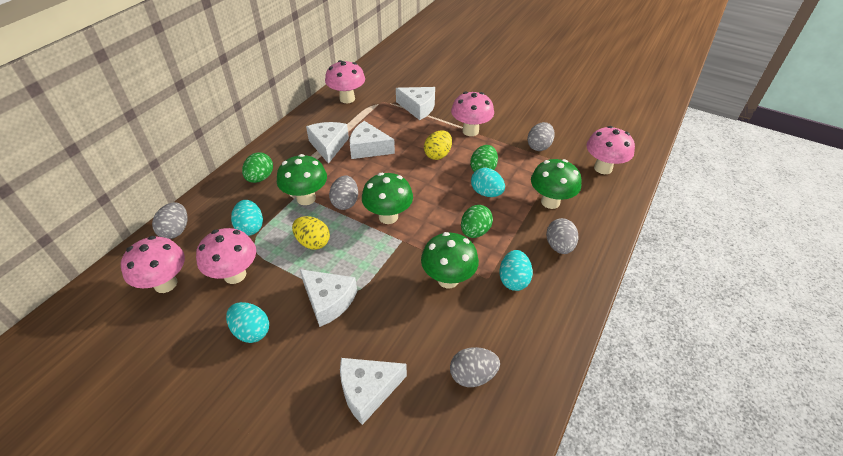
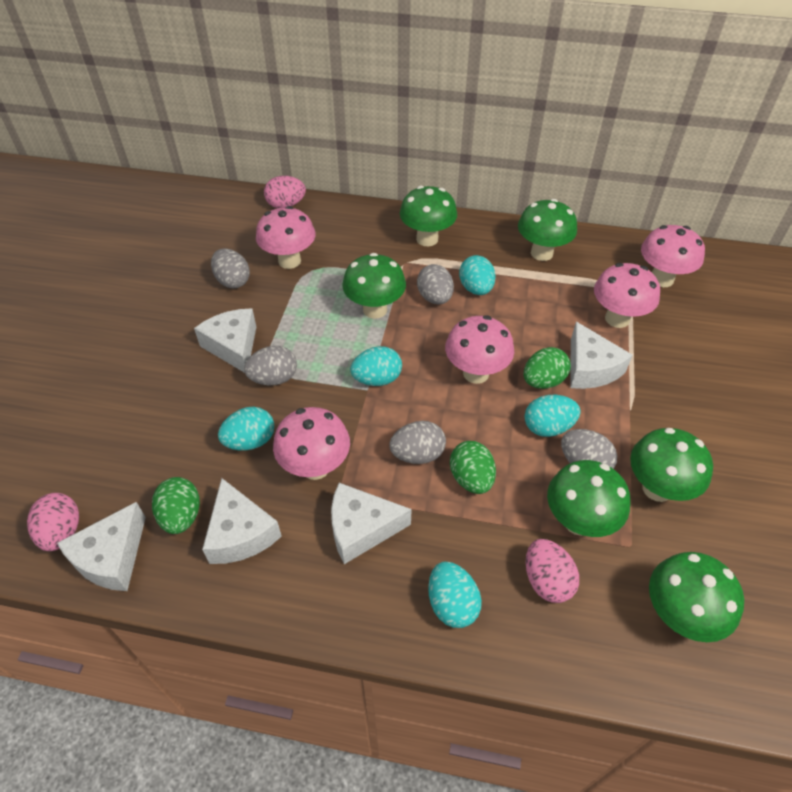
green mushroom: 4 -> 6
pink egg: 0 -> 3
turquoise egg: 4 -> 5
yellow egg: 2 -> 0

